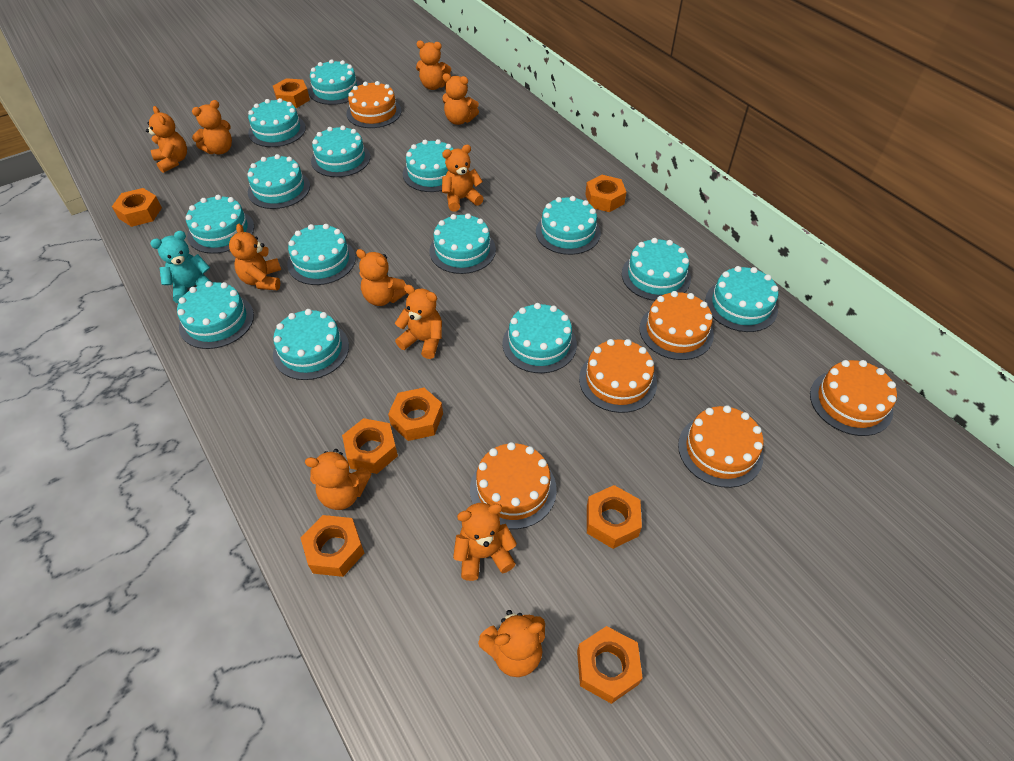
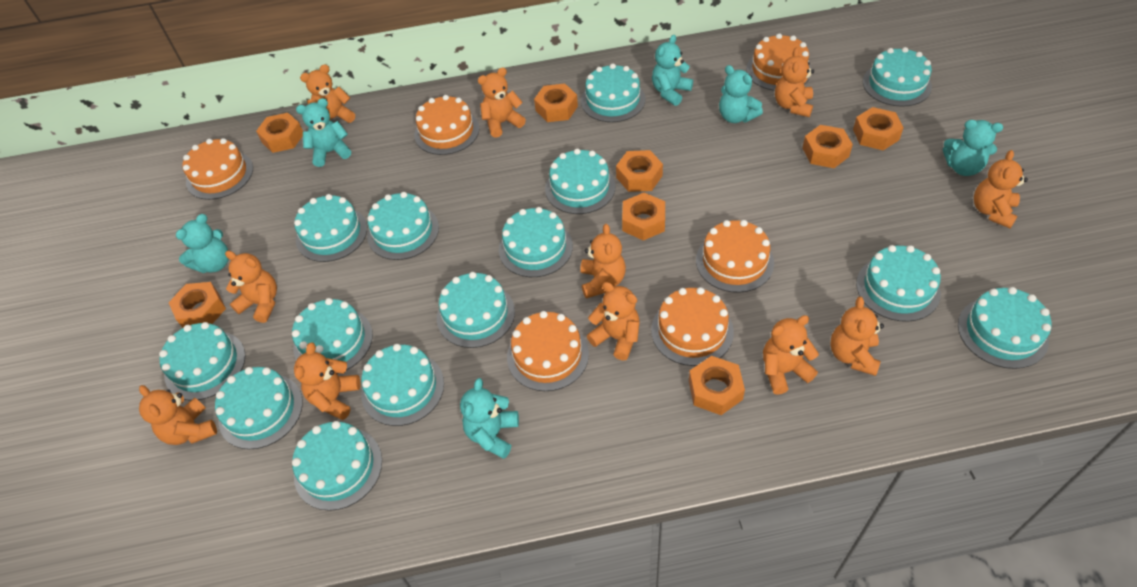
turquoise teddy bear: 1 -> 6

